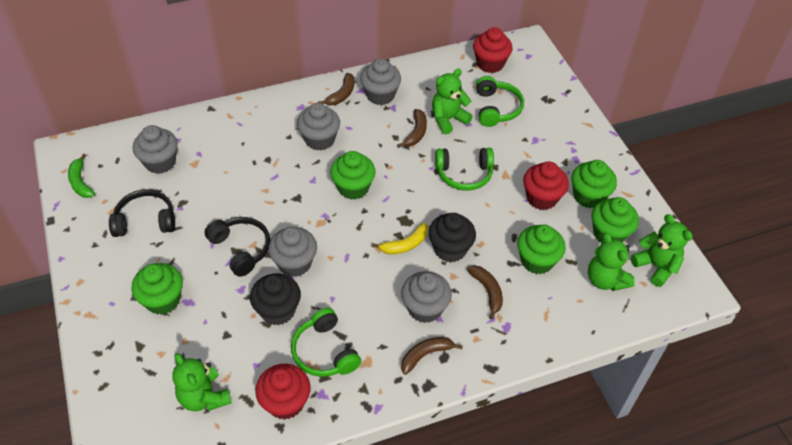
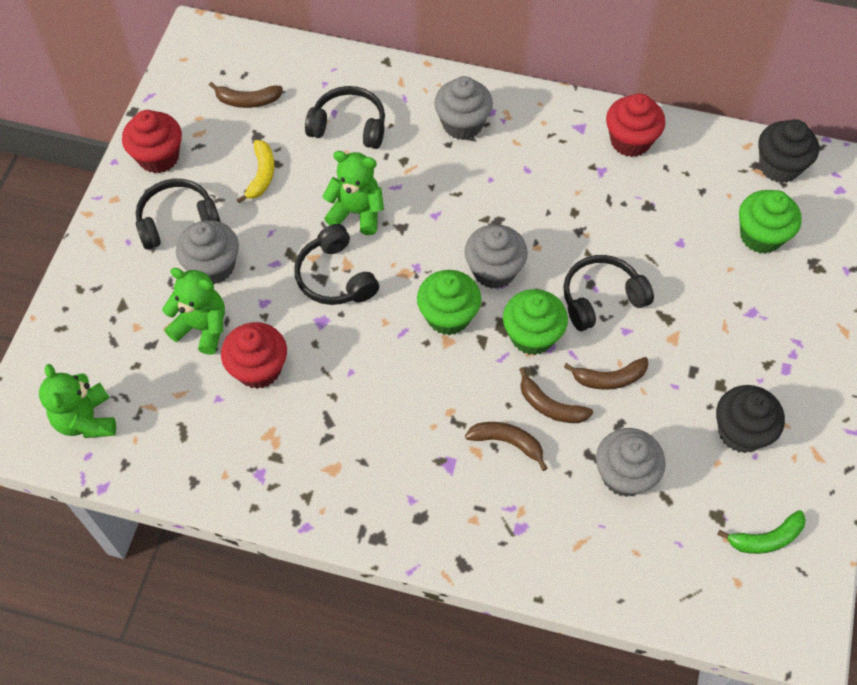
black headphones: 2 -> 4
green cupcake: 5 -> 3
green headphones: 3 -> 0
green teddy bear: 4 -> 3
grey cupcake: 5 -> 4

